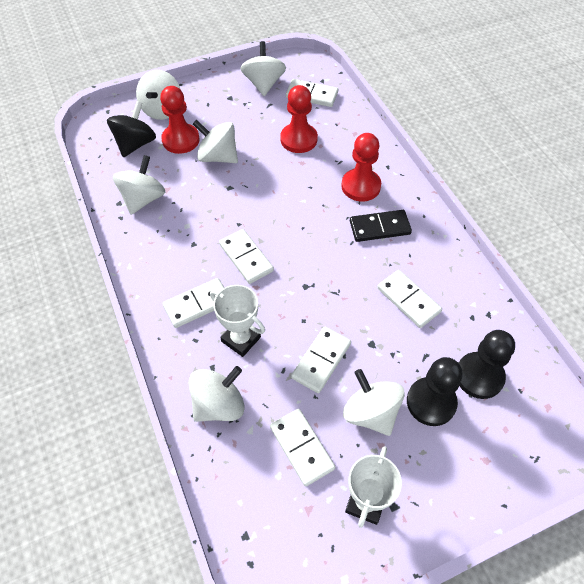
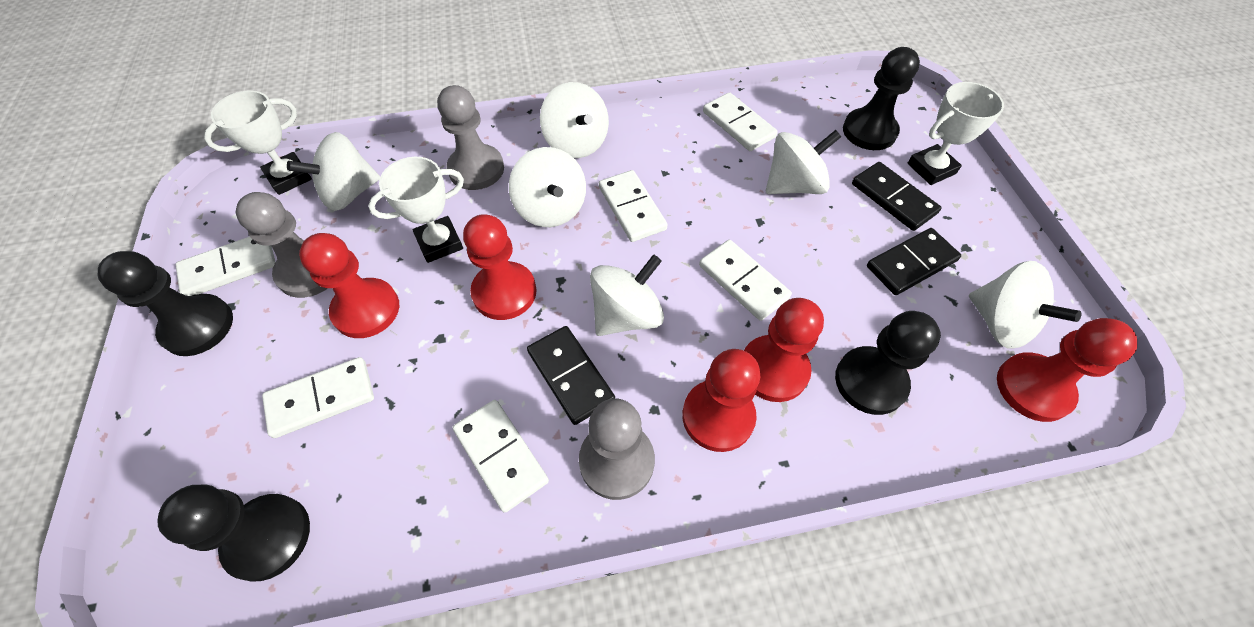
black domino: 1 -> 3
black pawn: 2 -> 4
black spinning top: 1 -> 0
grey pawn: 0 -> 3
red pawn: 3 -> 5
white trophy: 2 -> 3

